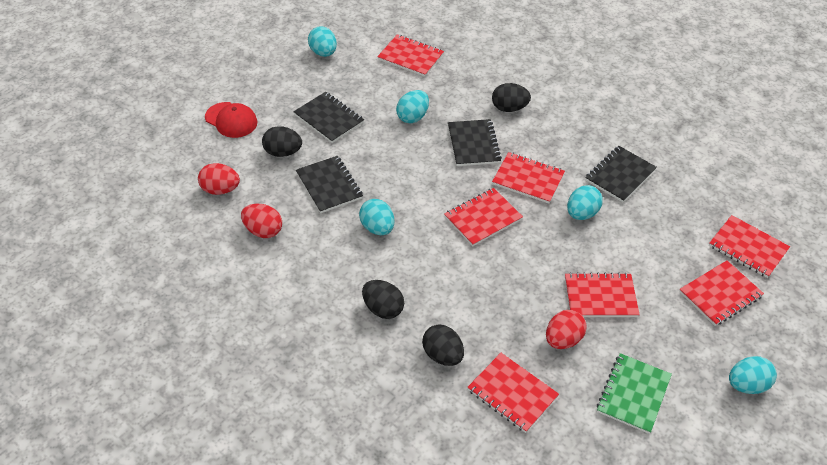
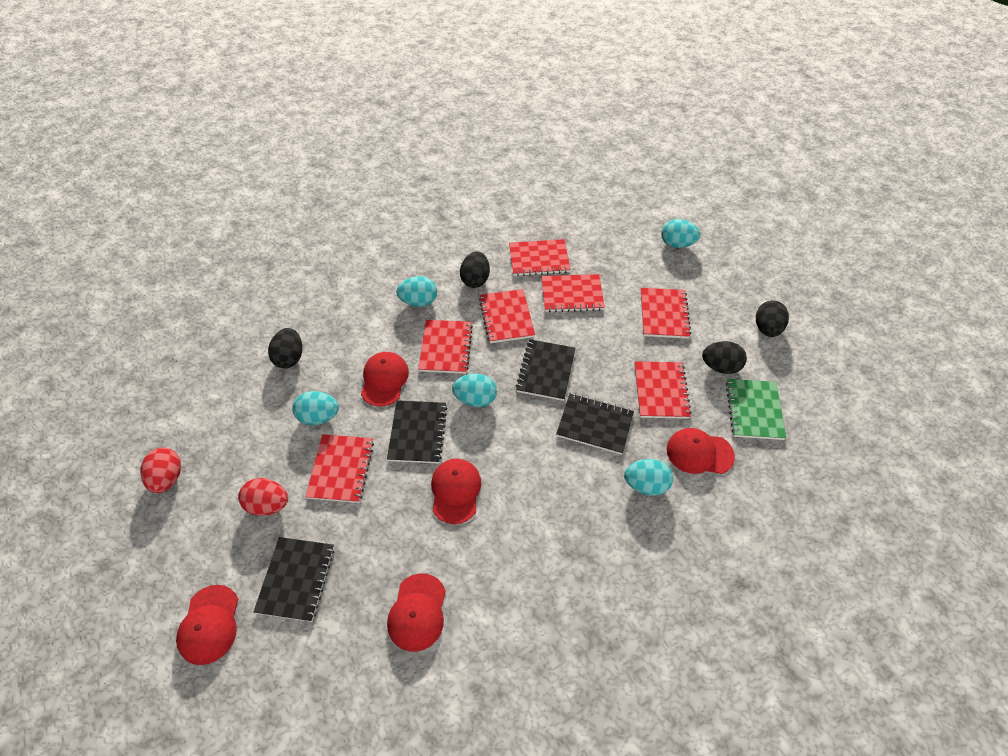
red cap: 1 -> 5
red egg: 3 -> 2

